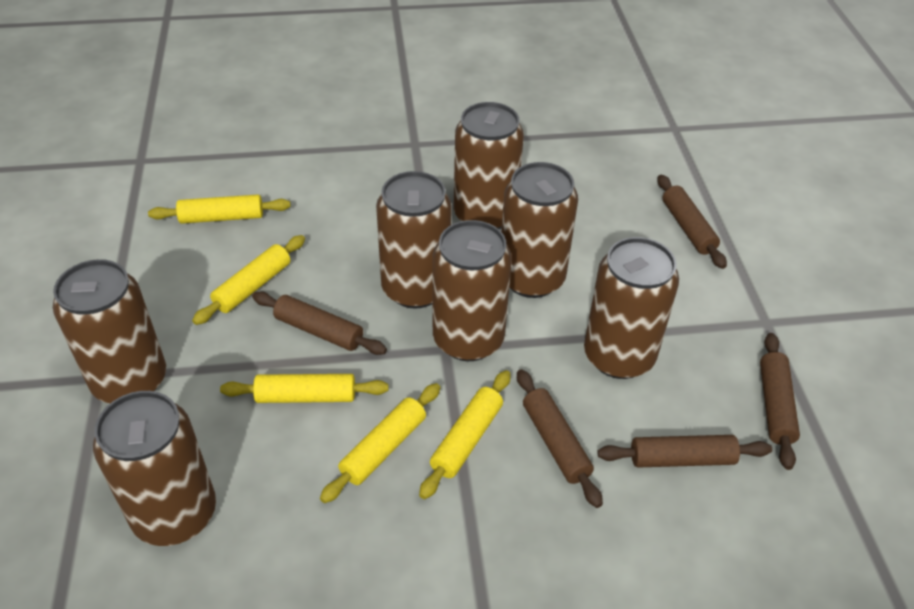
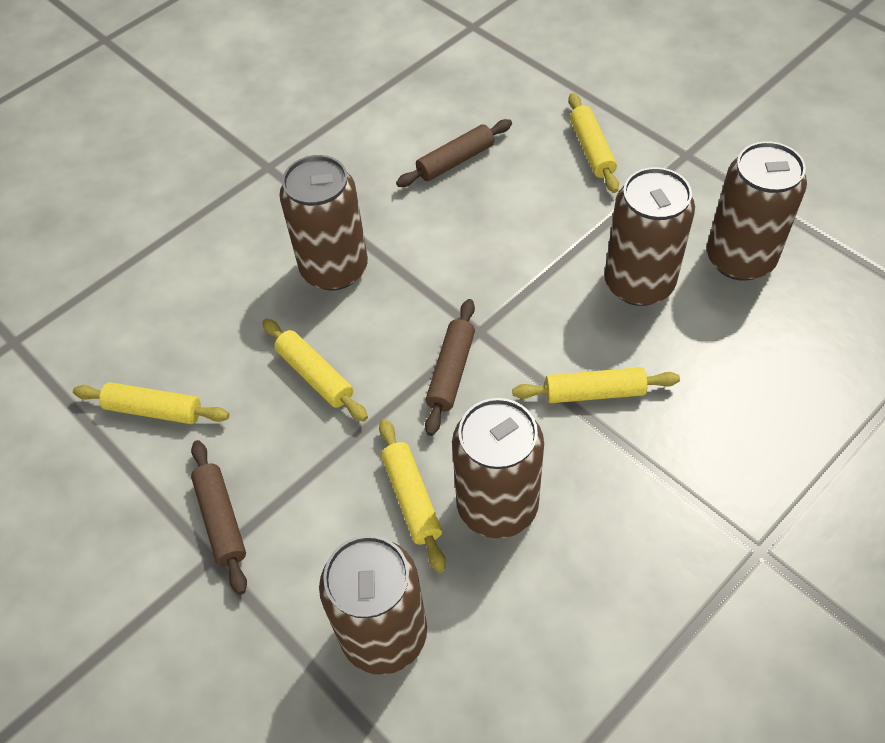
brown can: 7 -> 5
brown rolling pin: 5 -> 3

